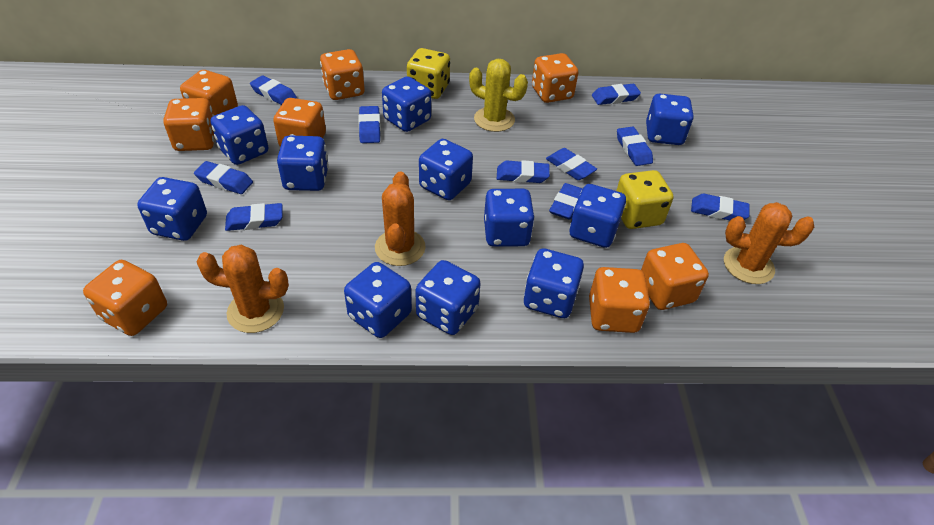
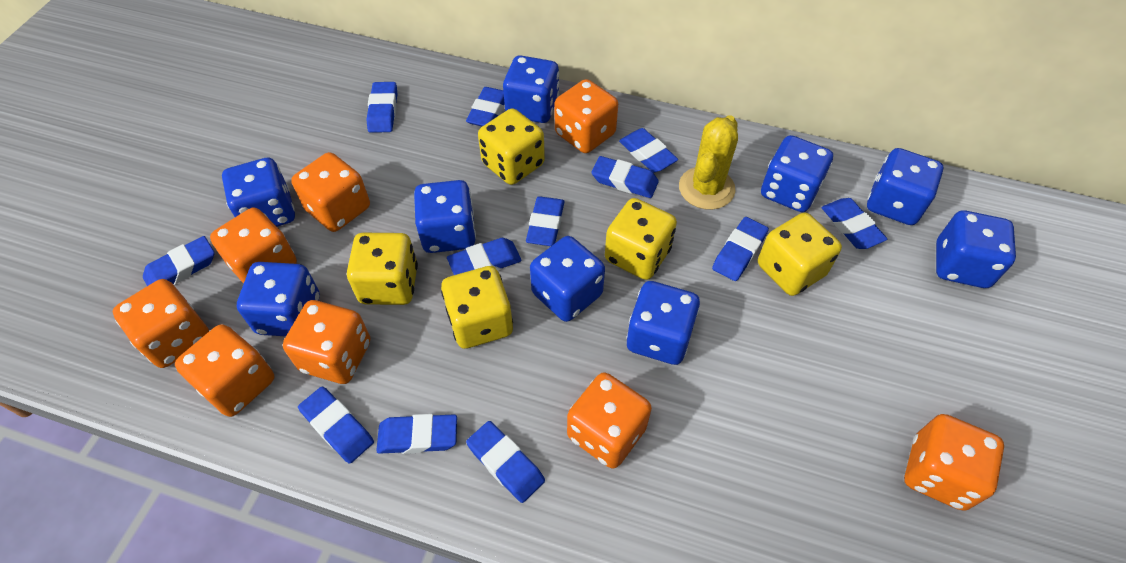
blue dice: 11 -> 9
blue eraser: 10 -> 12
orange cactus: 3 -> 0
yellow dice: 2 -> 5

